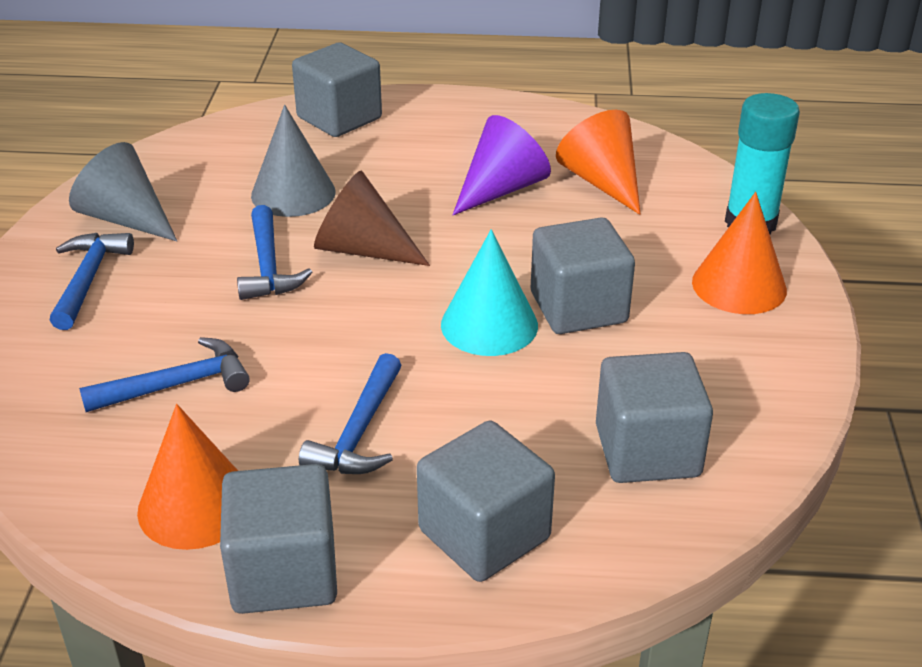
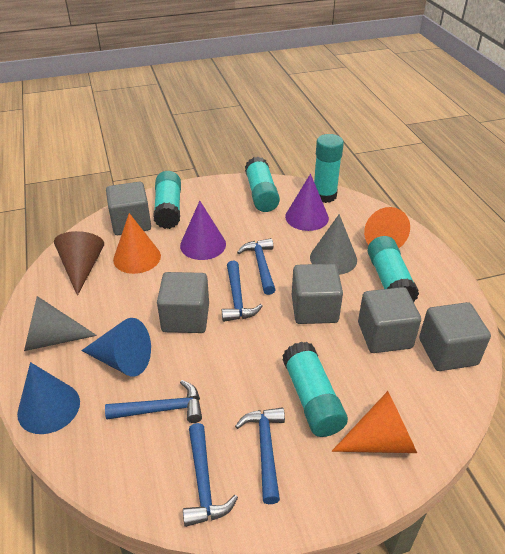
blue cone: 0 -> 2
blue hammer: 4 -> 5
purple cone: 1 -> 2
turquoise cone: 1 -> 0
turquoise glue stick: 1 -> 5

